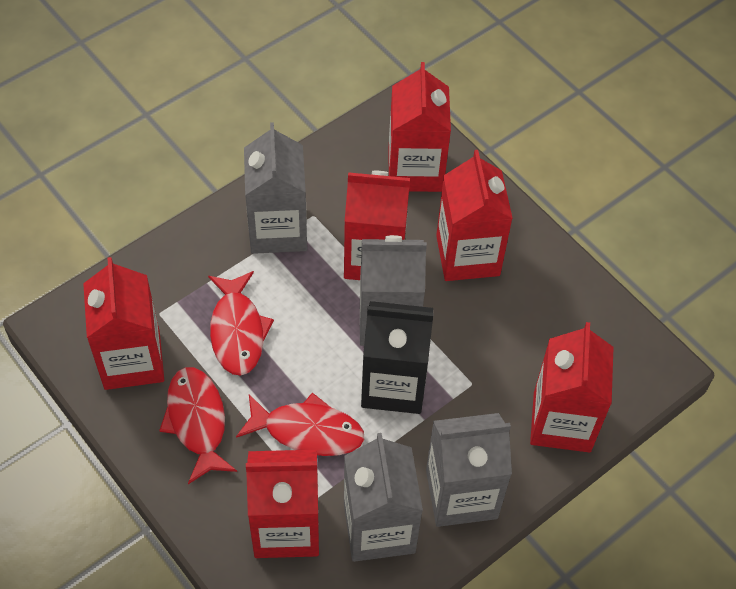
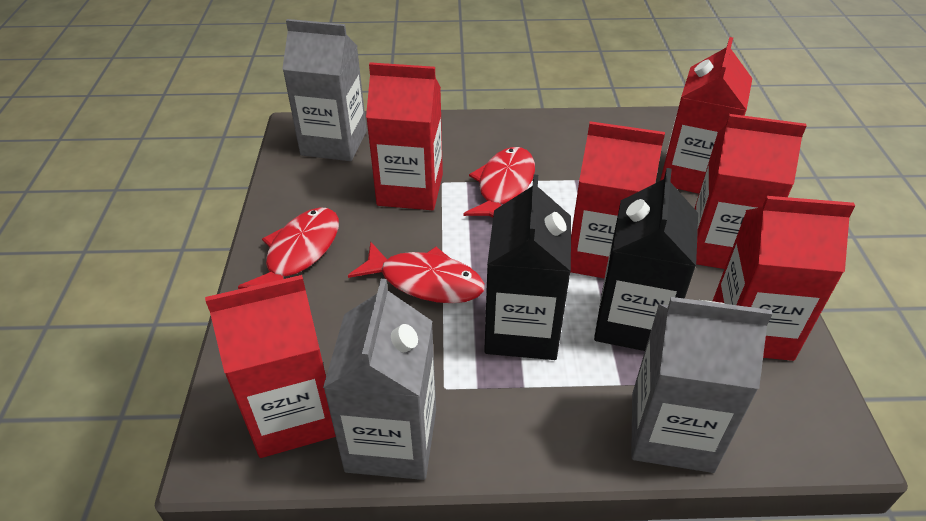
black carton: 1 -> 2
grey carton: 4 -> 3

